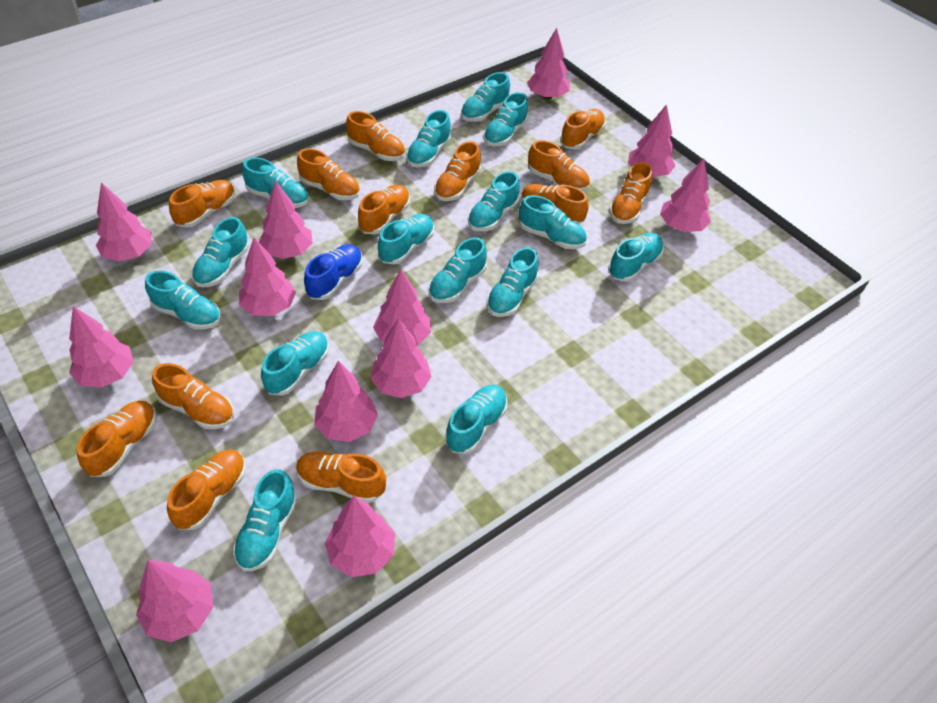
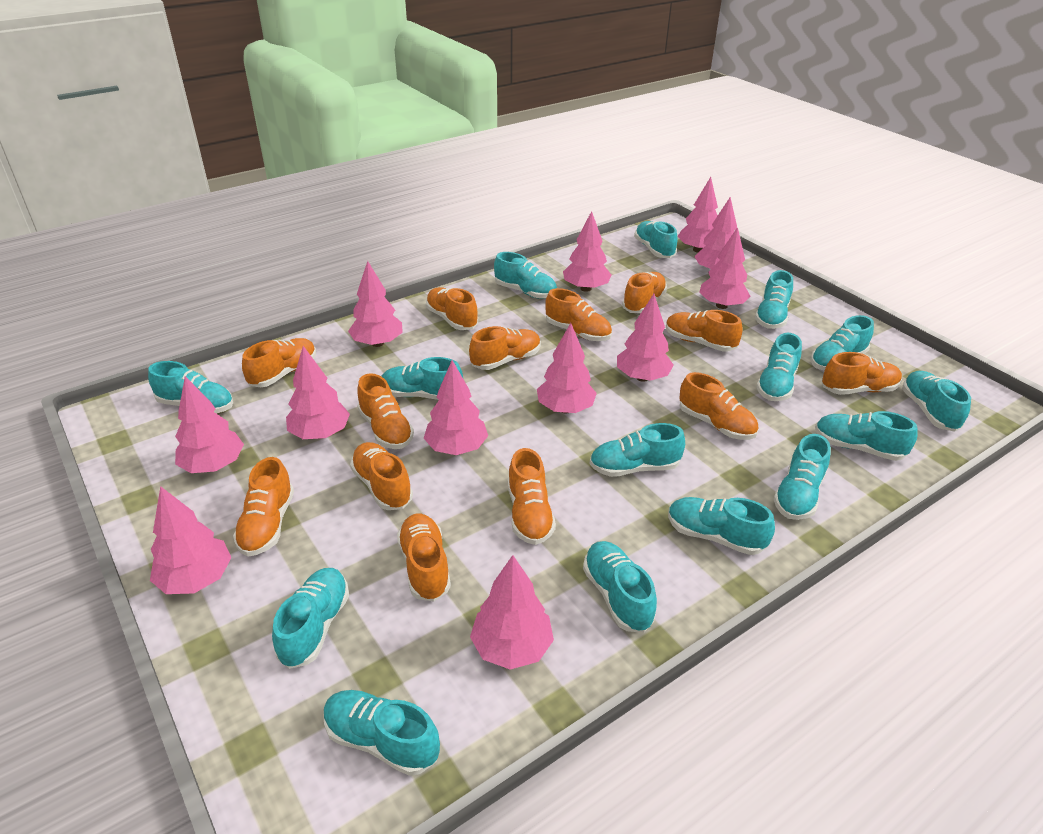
blue shoe: 1 -> 0

